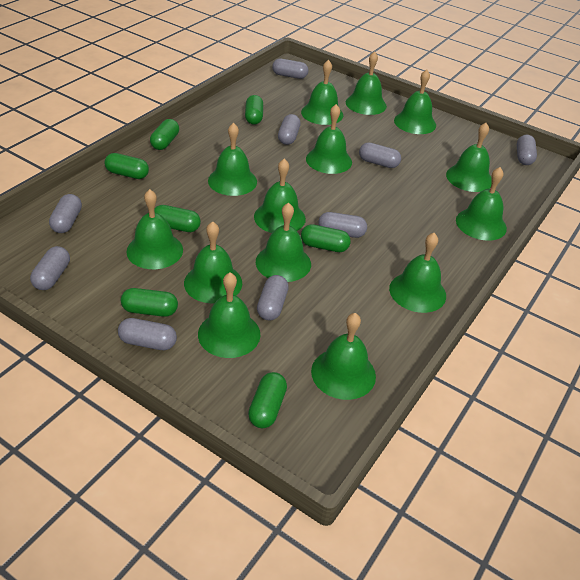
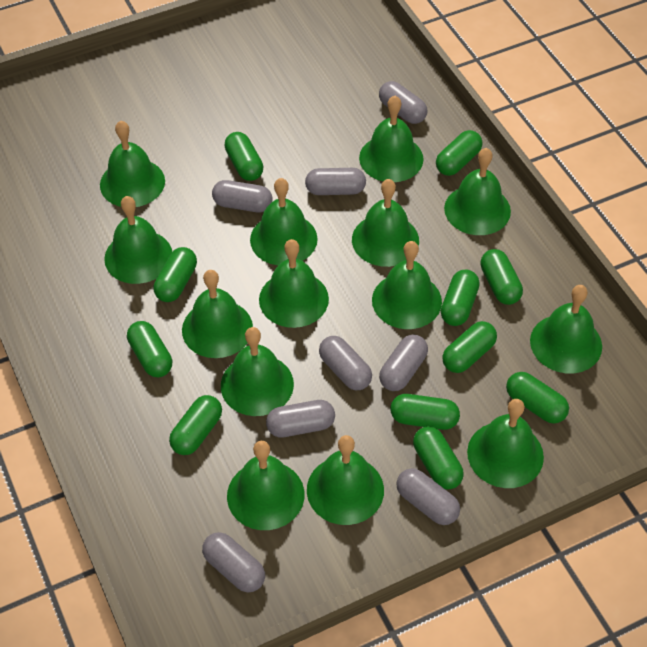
green capsule: 7 -> 11
grey capsule: 9 -> 8

